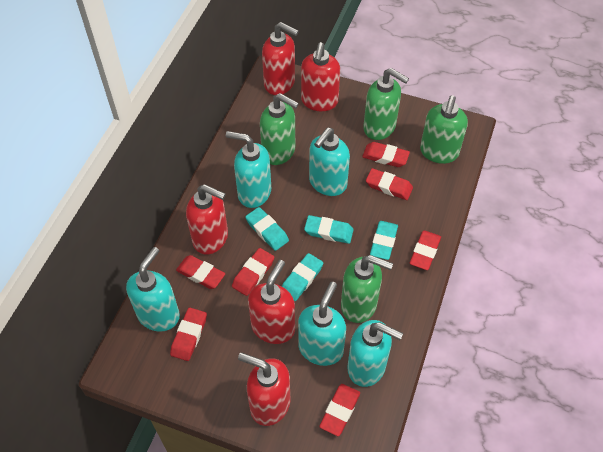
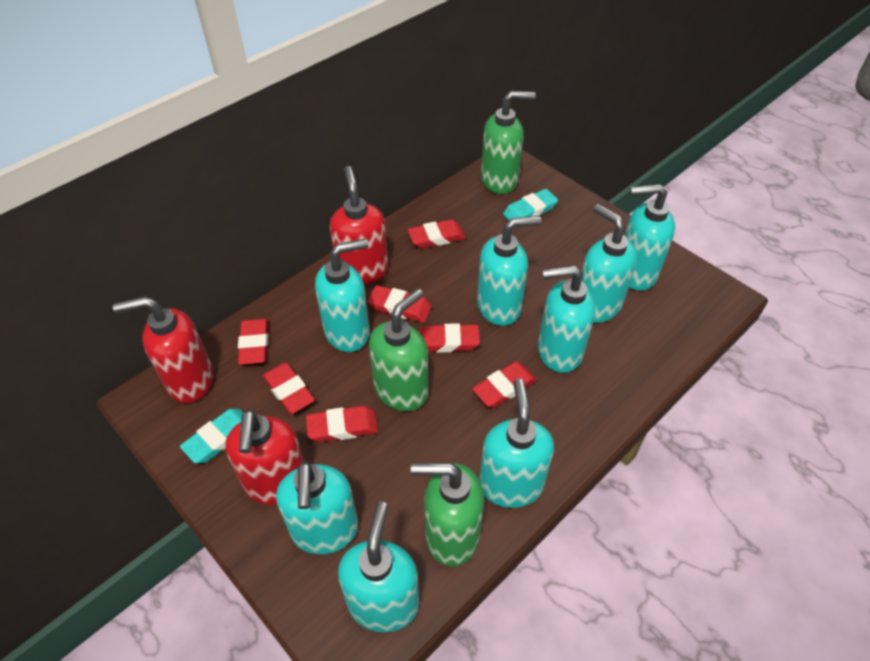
green soap dispenser: 4 -> 3
red soap dispenser: 5 -> 3
turquoise eraser: 4 -> 2
turquoise soap dispenser: 5 -> 8

